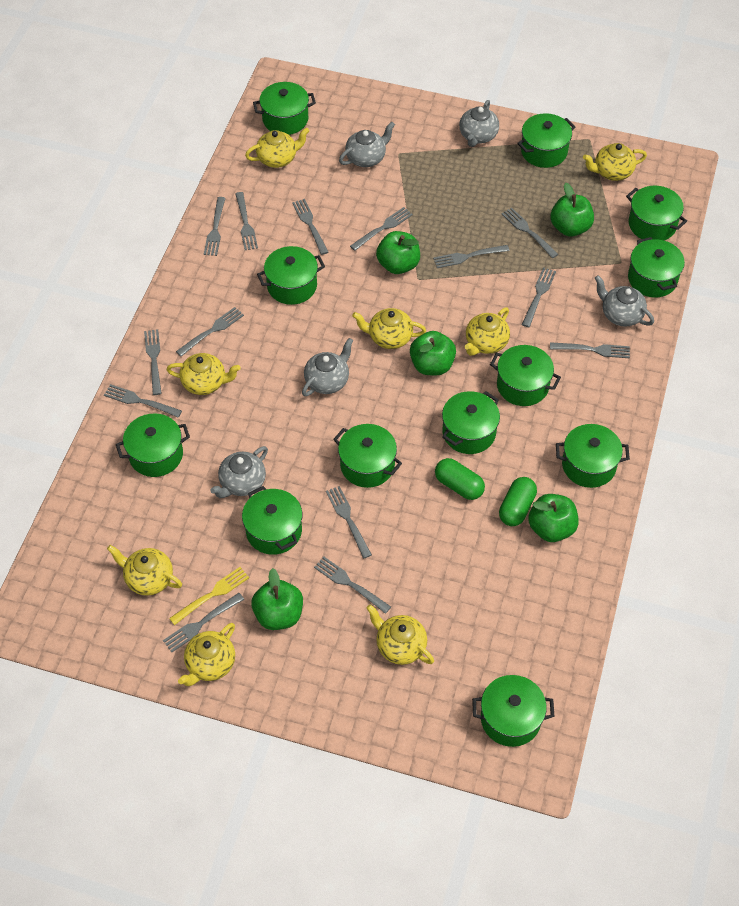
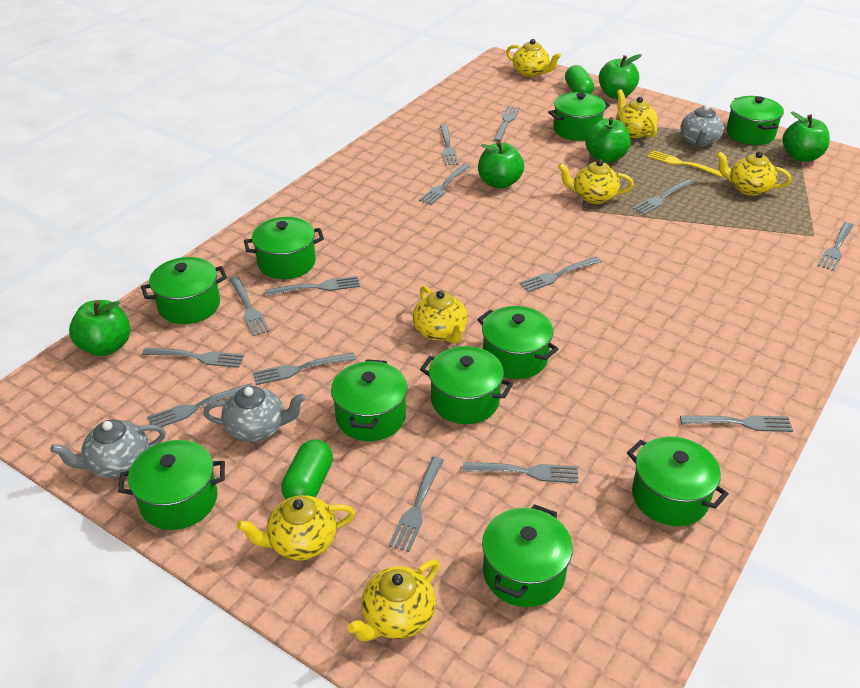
green pot: 12 -> 10
grey teapot: 5 -> 3
yellow teapot: 8 -> 7

